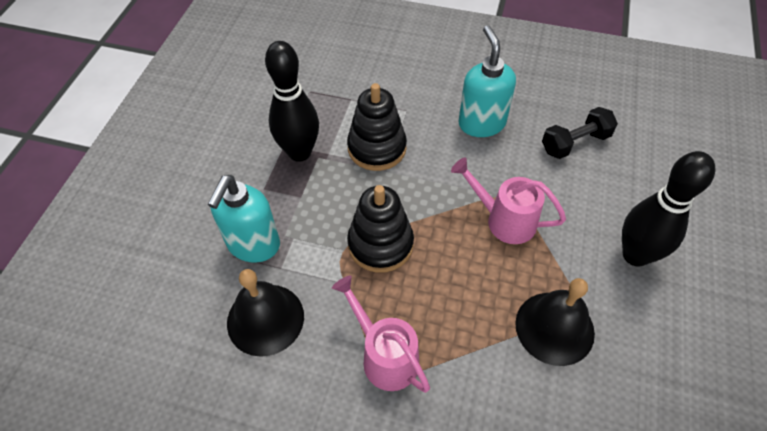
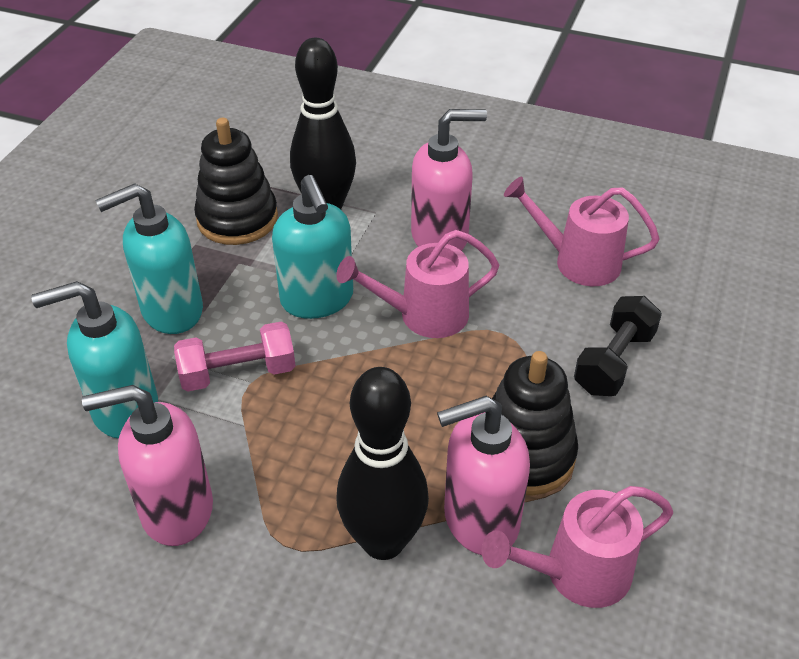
black bell: 2 -> 0
pink dumbbell: 0 -> 1
pink soap dispenser: 0 -> 3
pink watering can: 2 -> 3
turquoise soap dispenser: 2 -> 3

